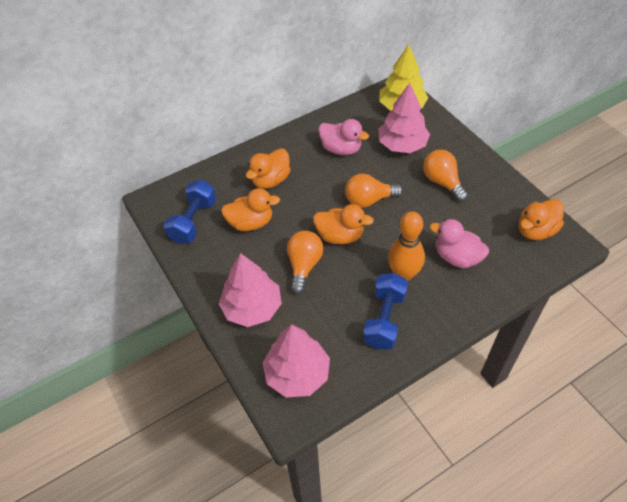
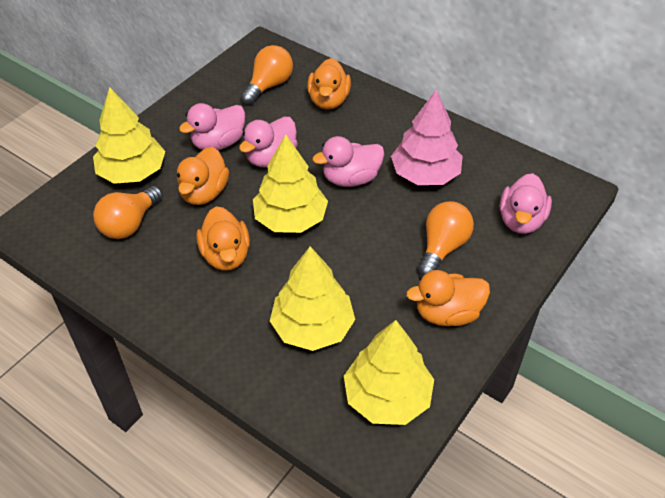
blue dumbbell: 2 -> 0
orange bowling pin: 1 -> 0
pink duck: 2 -> 4
pink tree: 3 -> 1
yellow tree: 1 -> 4

